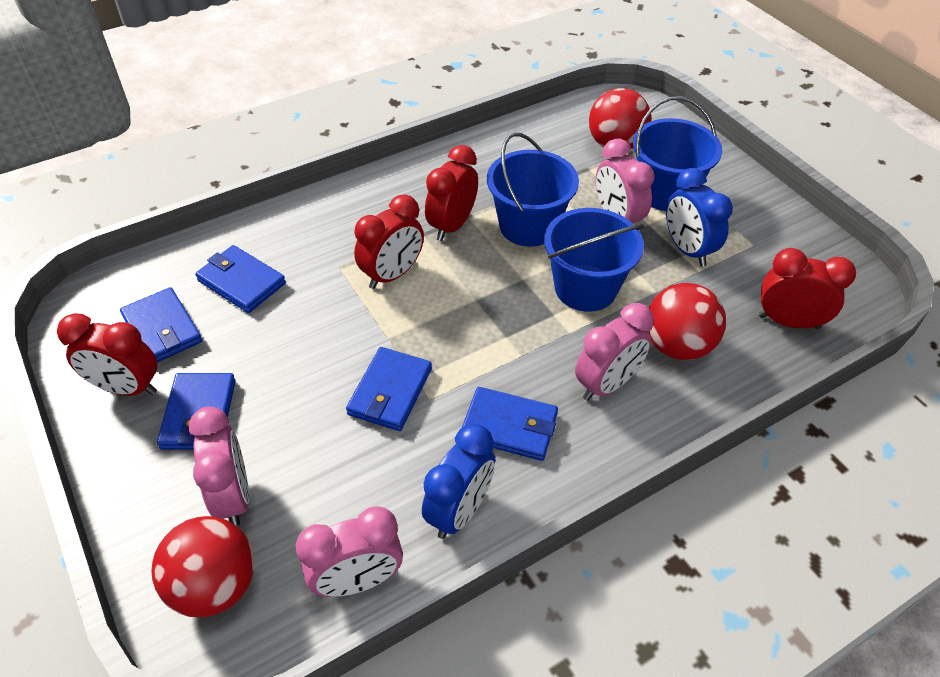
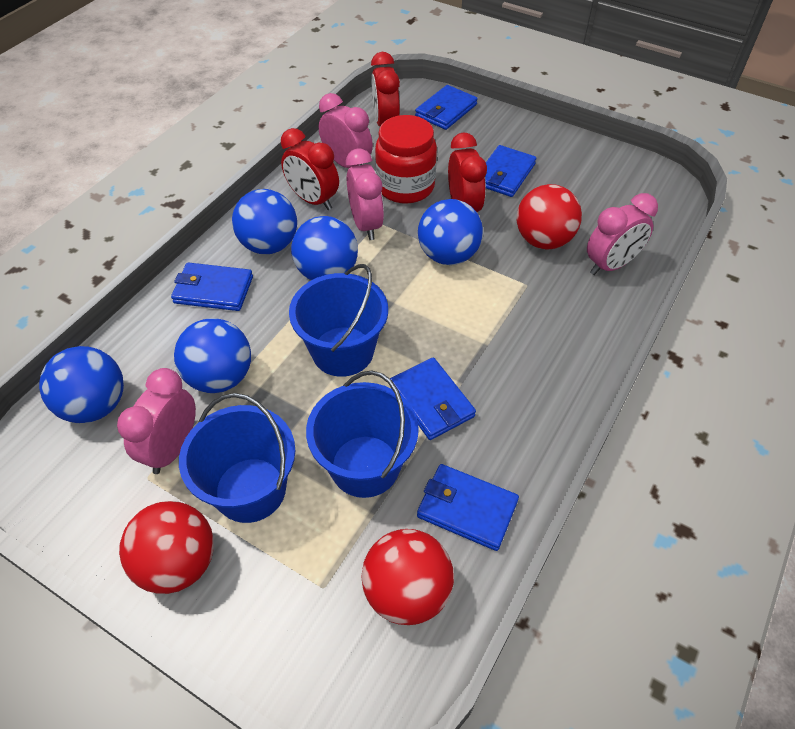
blue ball: 0 -> 5
blue clock: 2 -> 0
red clock: 4 -> 3
red jar: 0 -> 1

